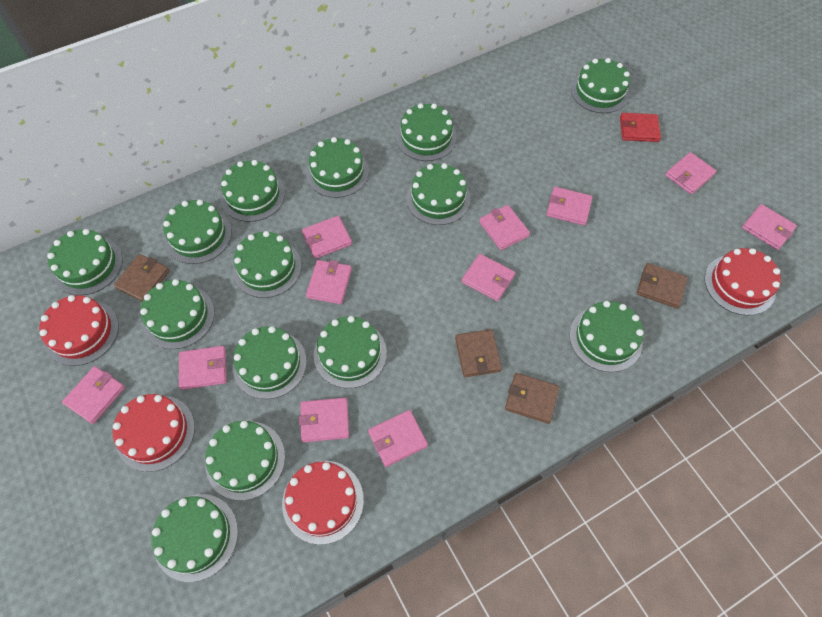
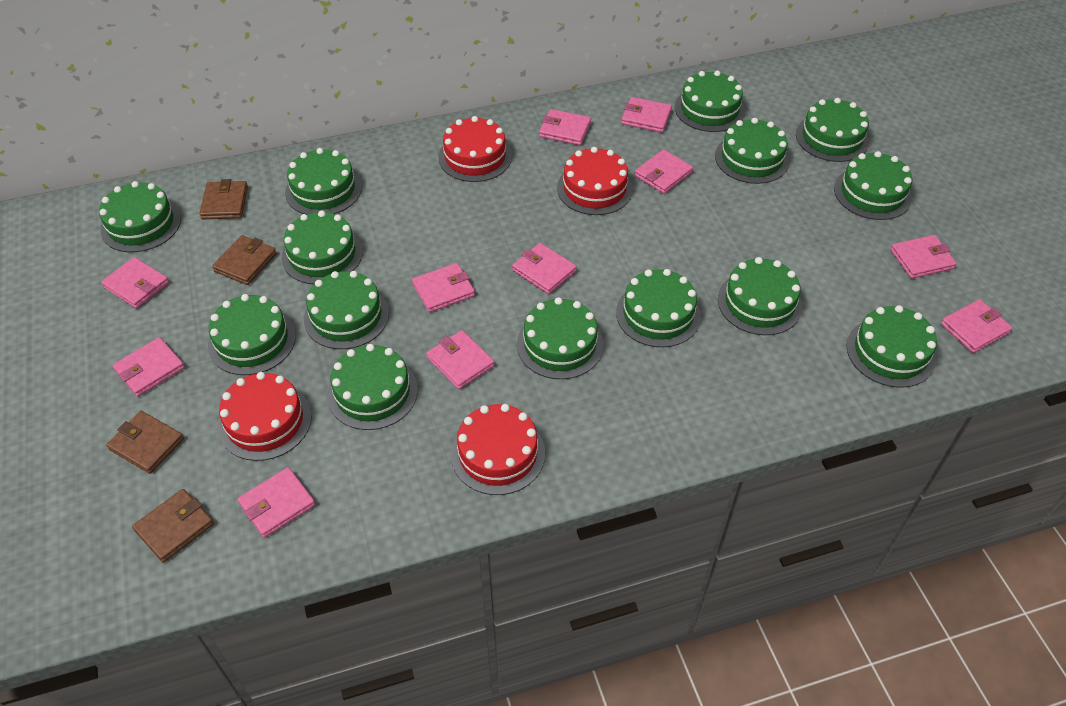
red wallet: 1 -> 0

